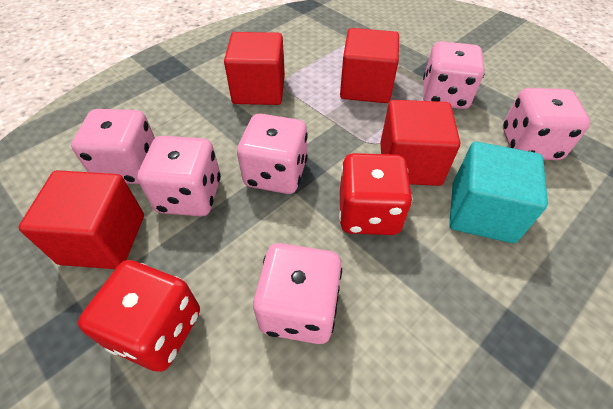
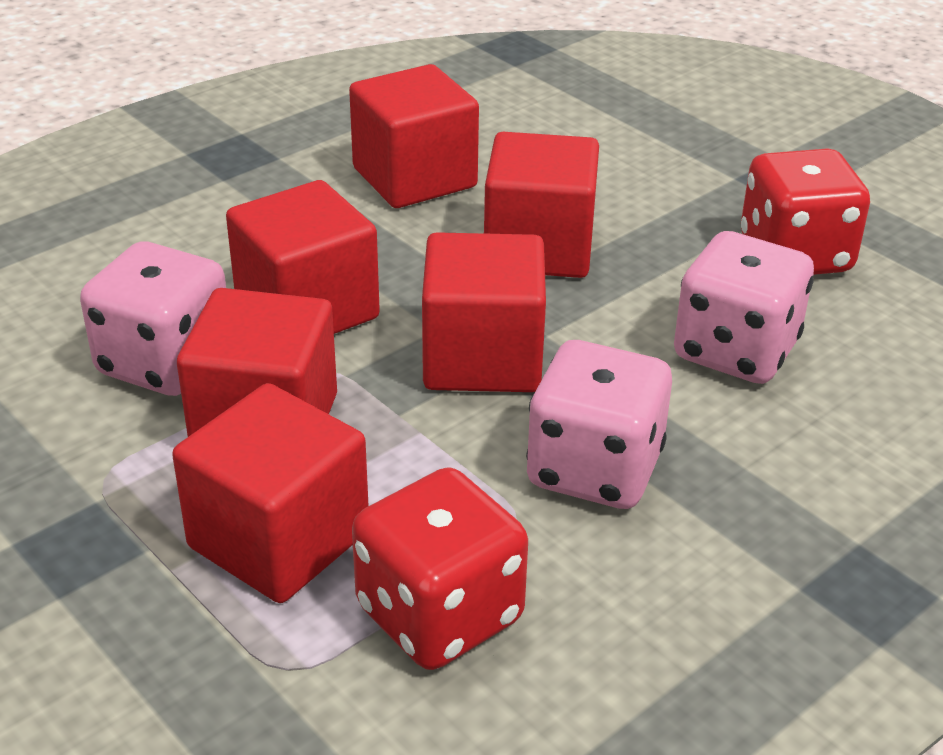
pink dice: 6 -> 3
red cube: 4 -> 6
turquoise cube: 1 -> 0

